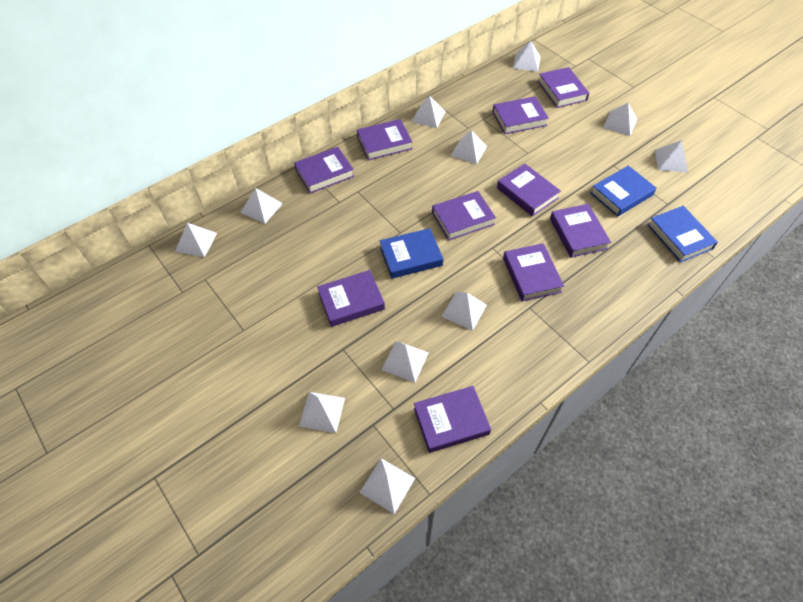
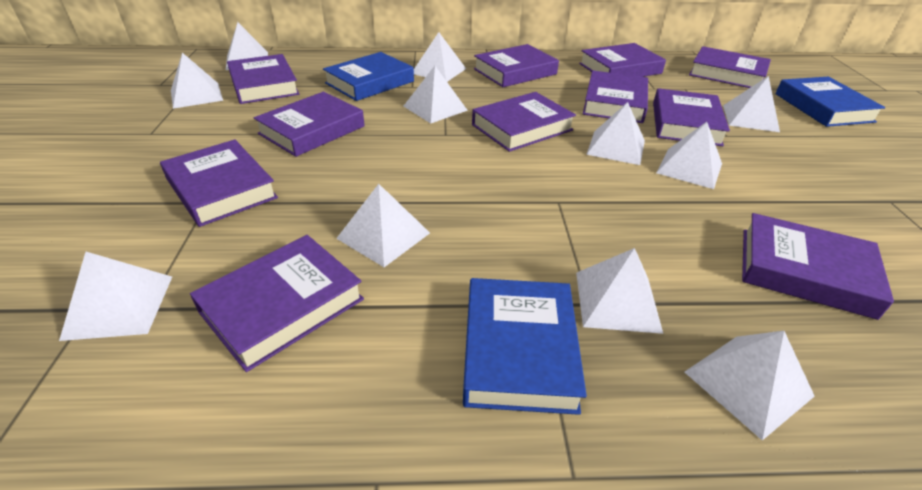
purple book: 10 -> 11

